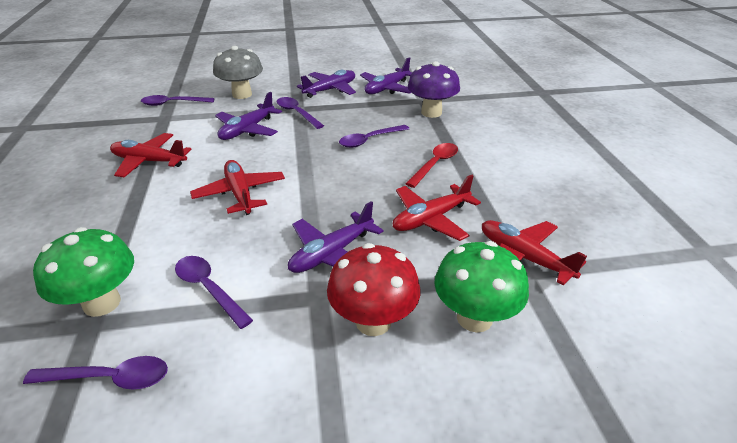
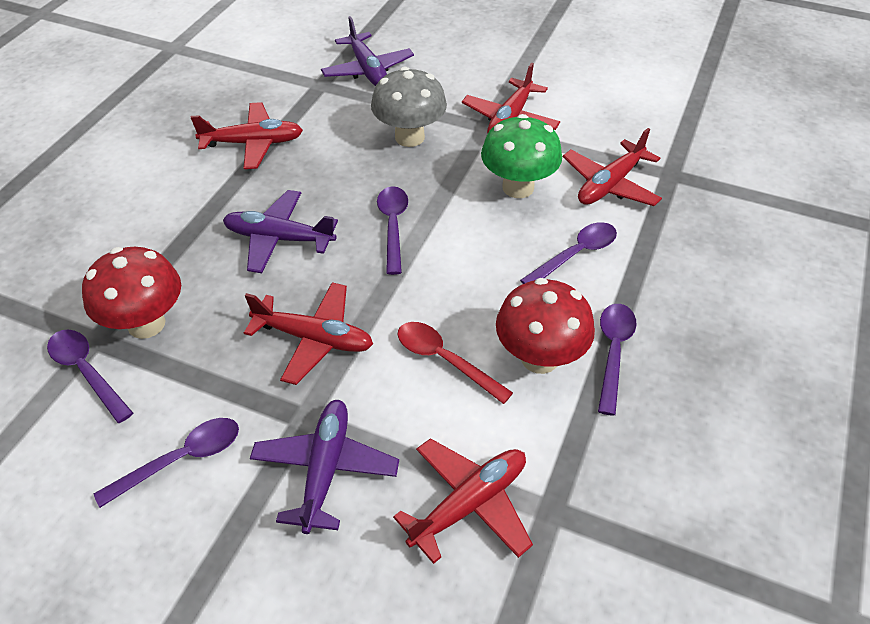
green mushroom: 2 -> 1
purple mushroom: 1 -> 0
purple plane: 4 -> 3
red mushroom: 1 -> 2
red plane: 4 -> 5

